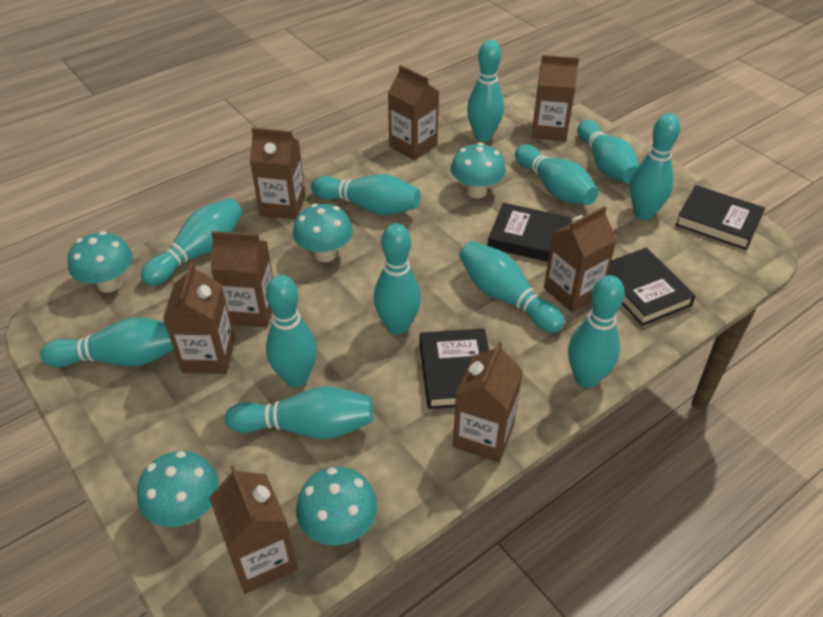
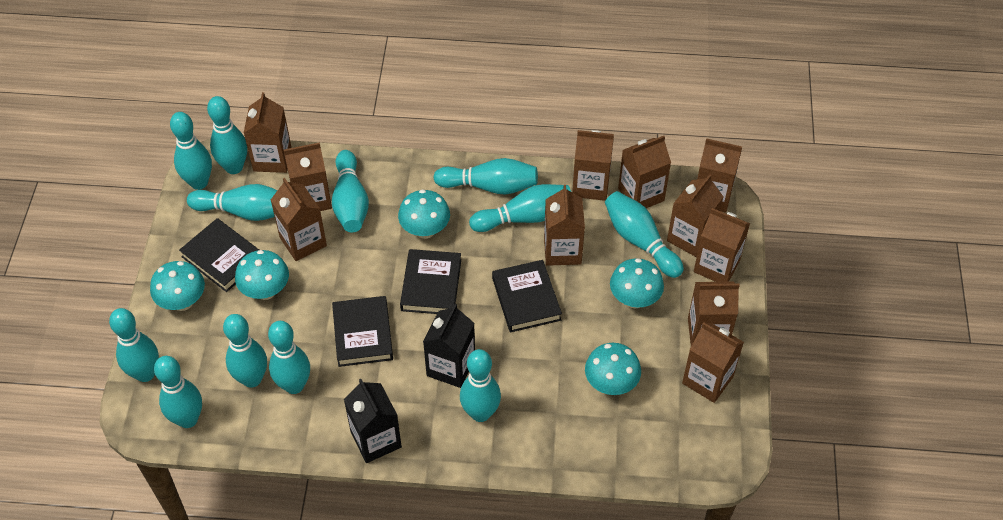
black carton: 0 -> 2
brown carton: 8 -> 11

